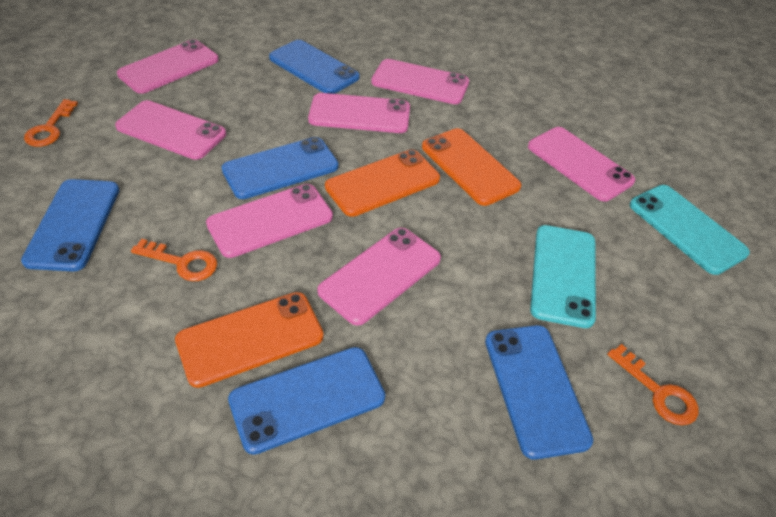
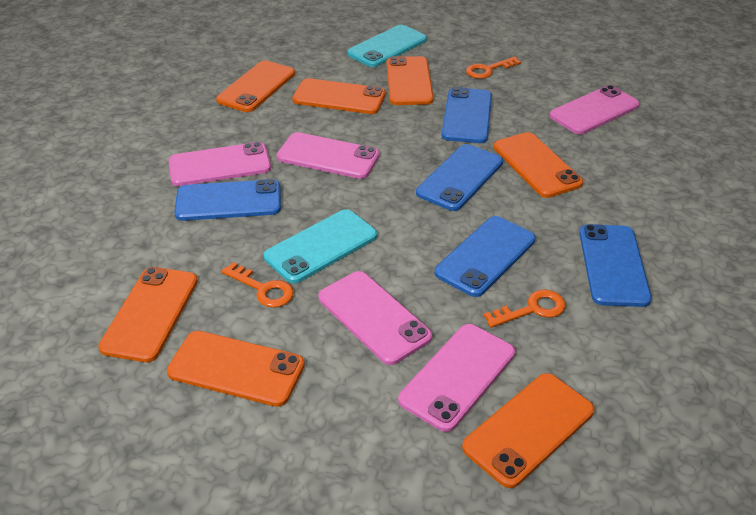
orange phone: 3 -> 7
pink phone: 7 -> 5

